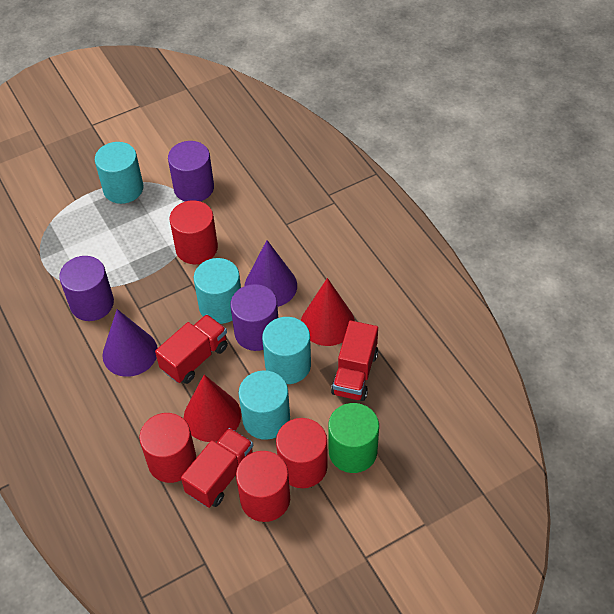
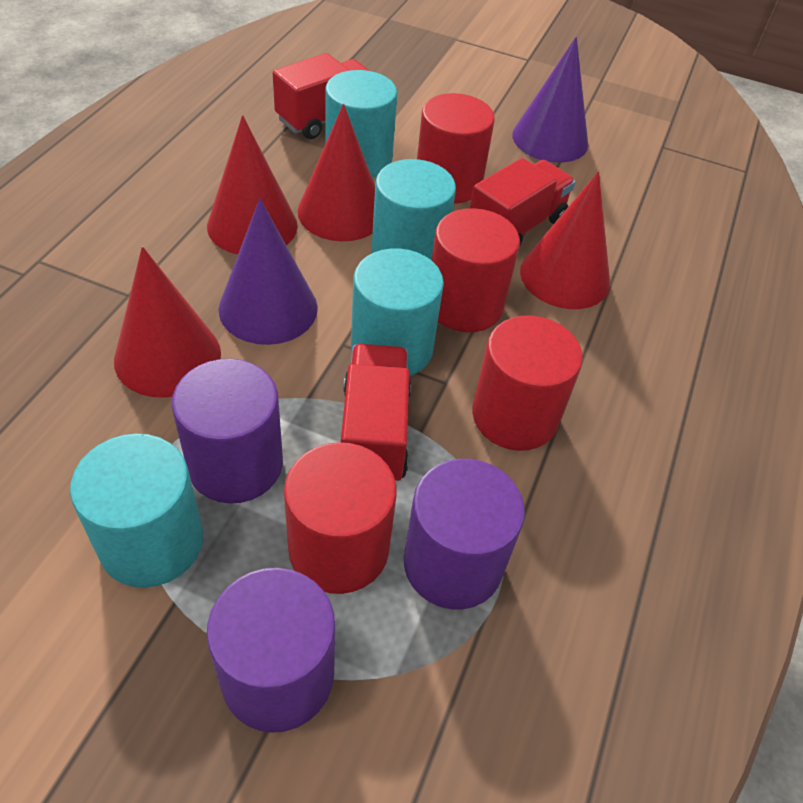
green cylinder: 1 -> 0
red cone: 2 -> 4

